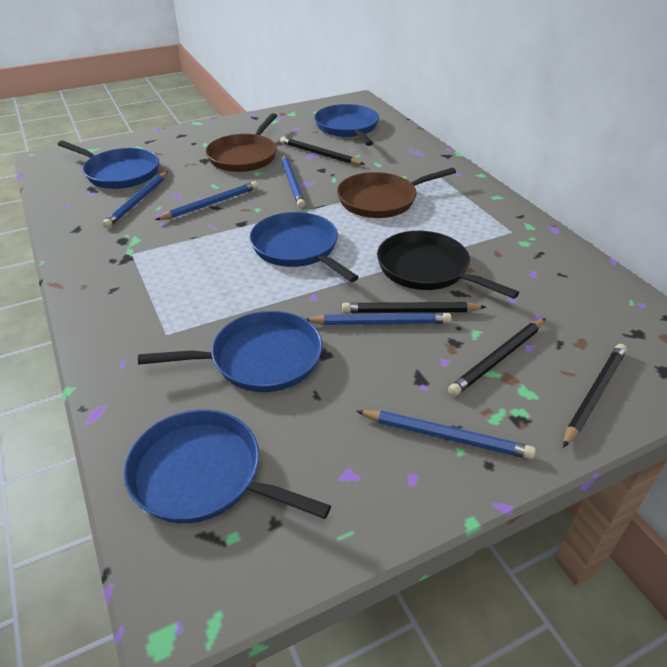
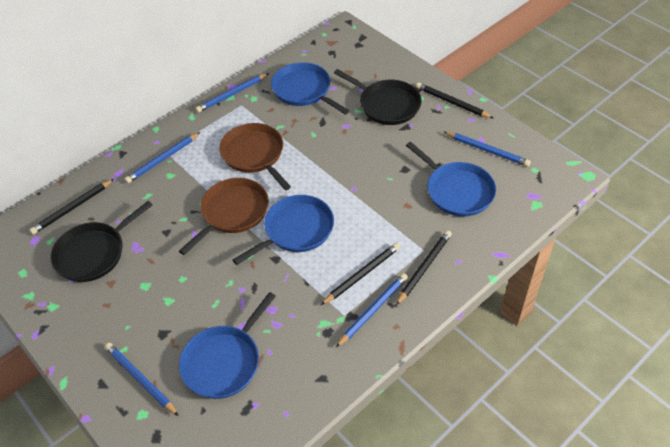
black pan: 1 -> 2
blue pan: 5 -> 4

